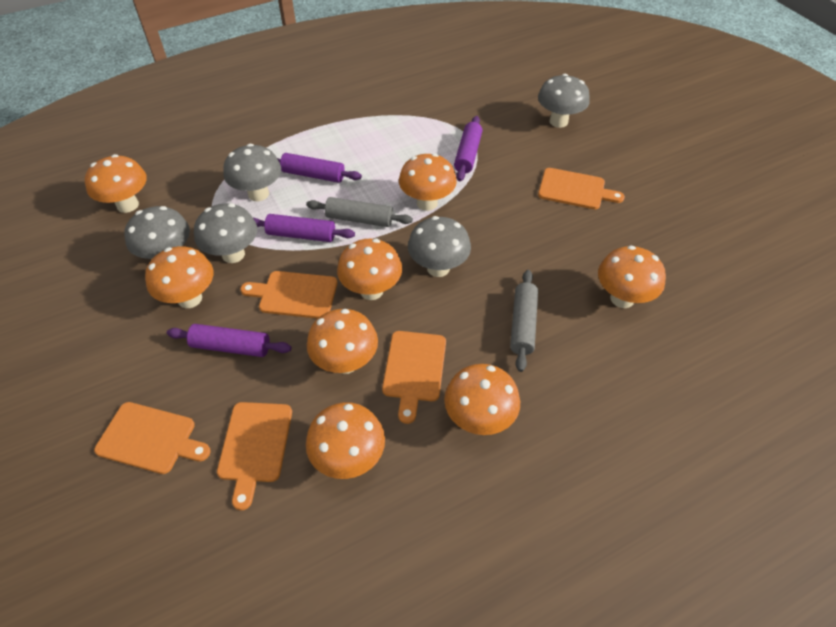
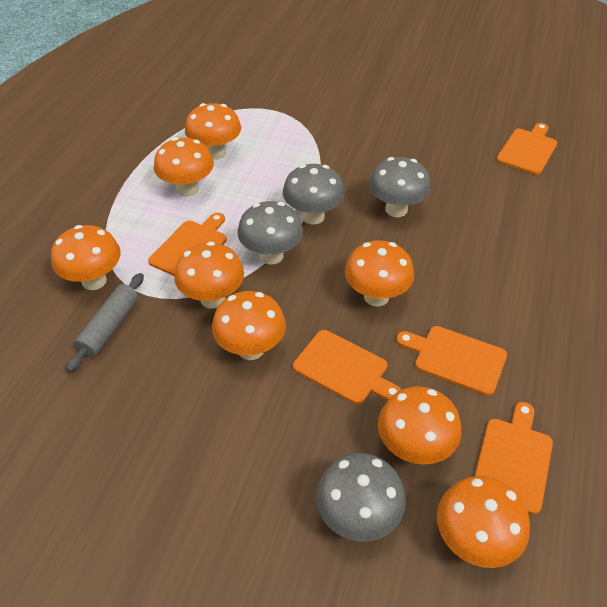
grey mushroom: 5 -> 4
grey rolling pin: 2 -> 1
purple rolling pin: 4 -> 0

